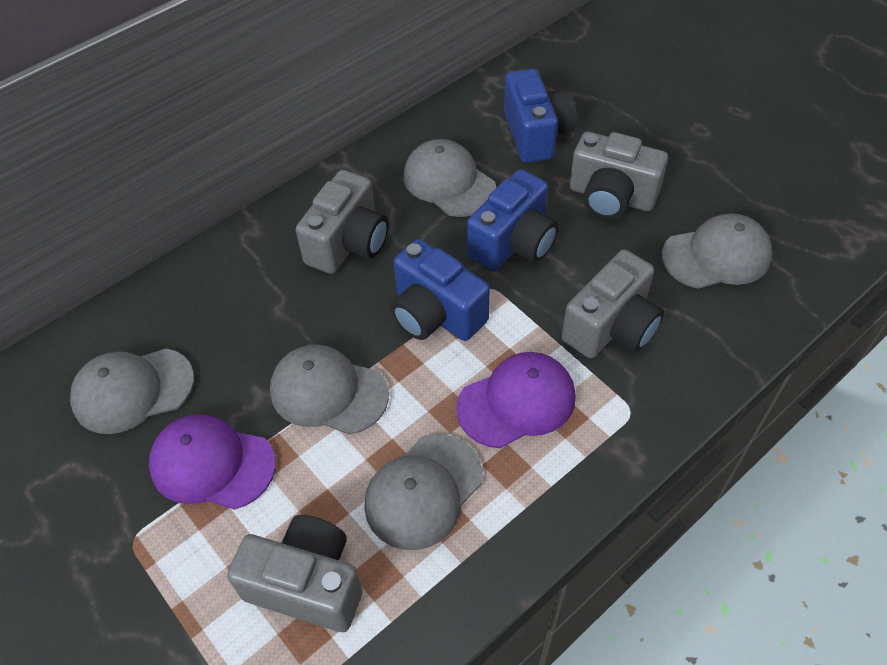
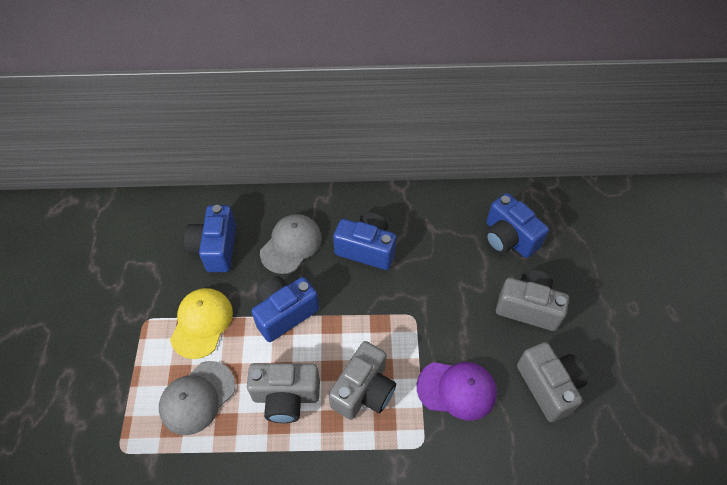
blue camera: 3 -> 4
grey cap: 5 -> 2
purple cap: 2 -> 1
yellow cap: 0 -> 1

